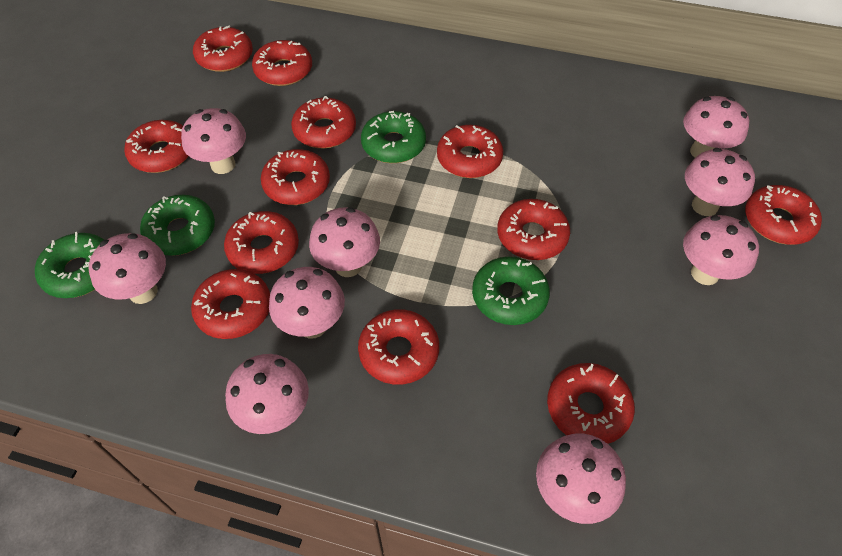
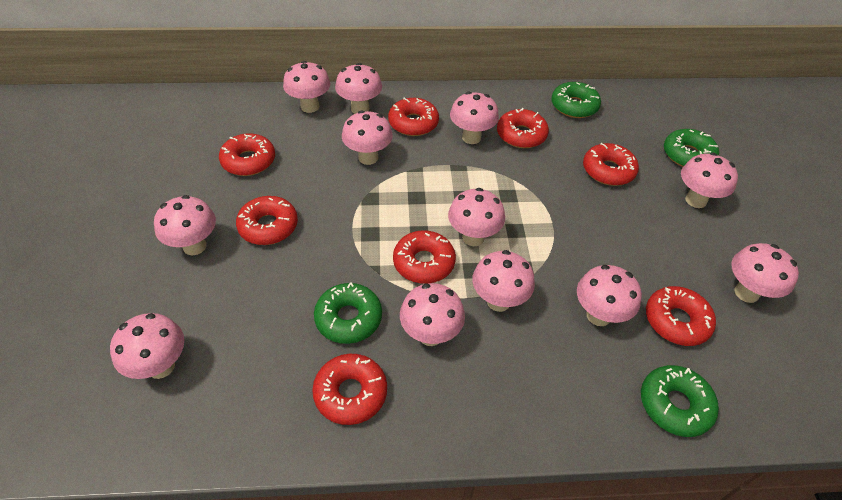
pink mushroom: 9 -> 12
red donut: 12 -> 8

